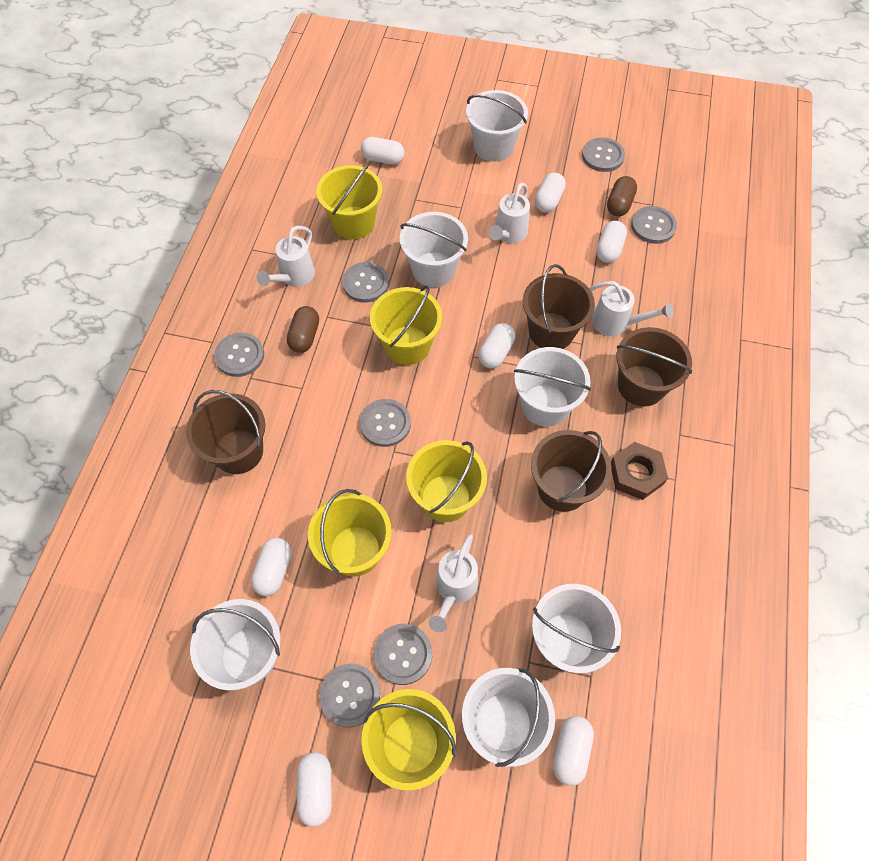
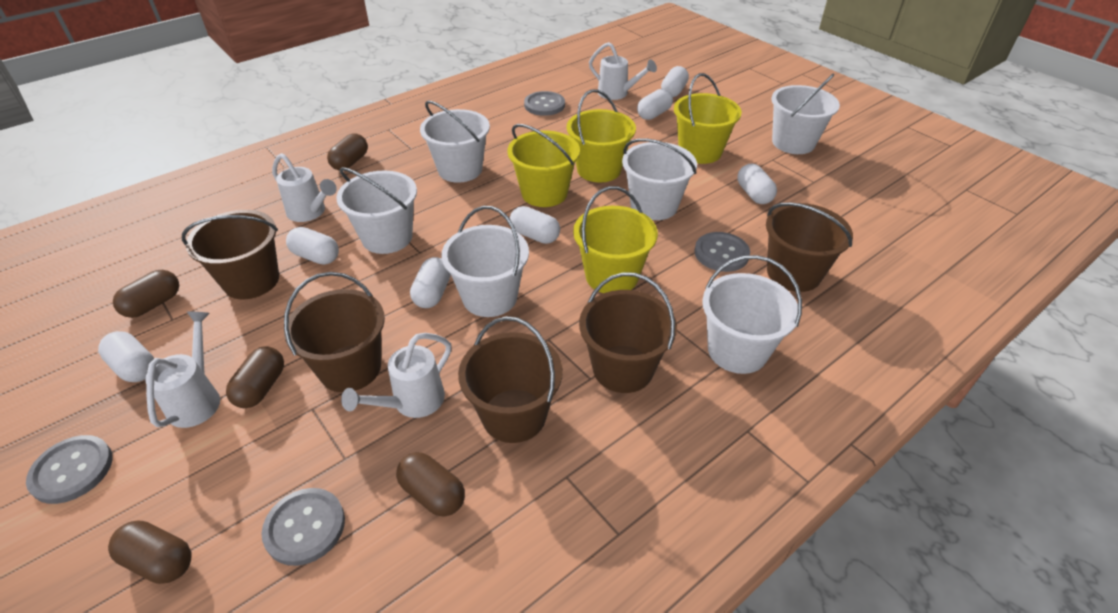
brown bucket: 4 -> 5
brown capsule: 2 -> 5
brown nut: 1 -> 0
grey button: 7 -> 4
yellow bucket: 5 -> 4

